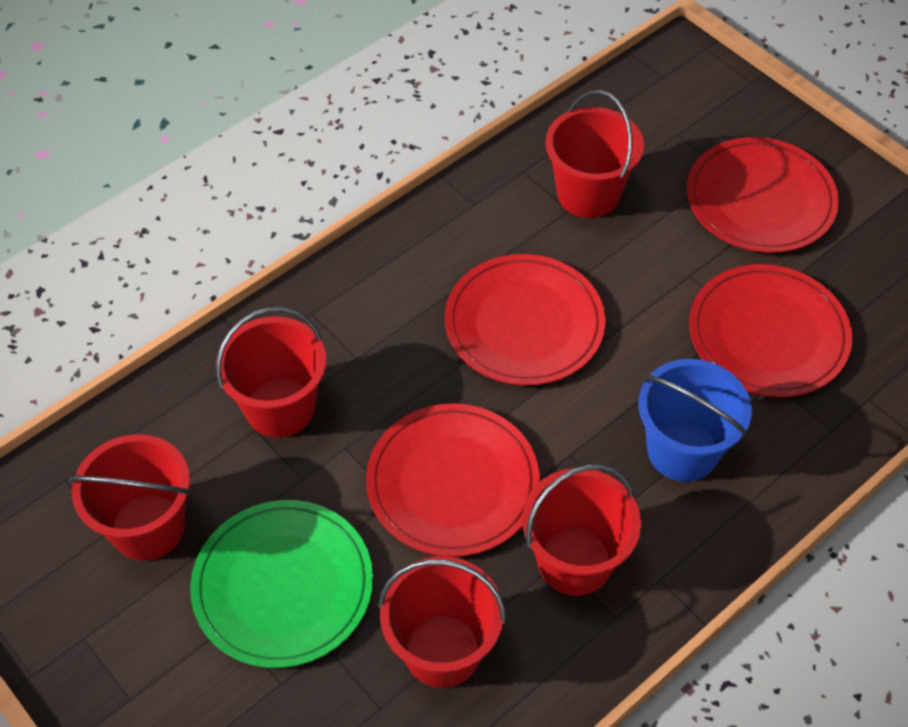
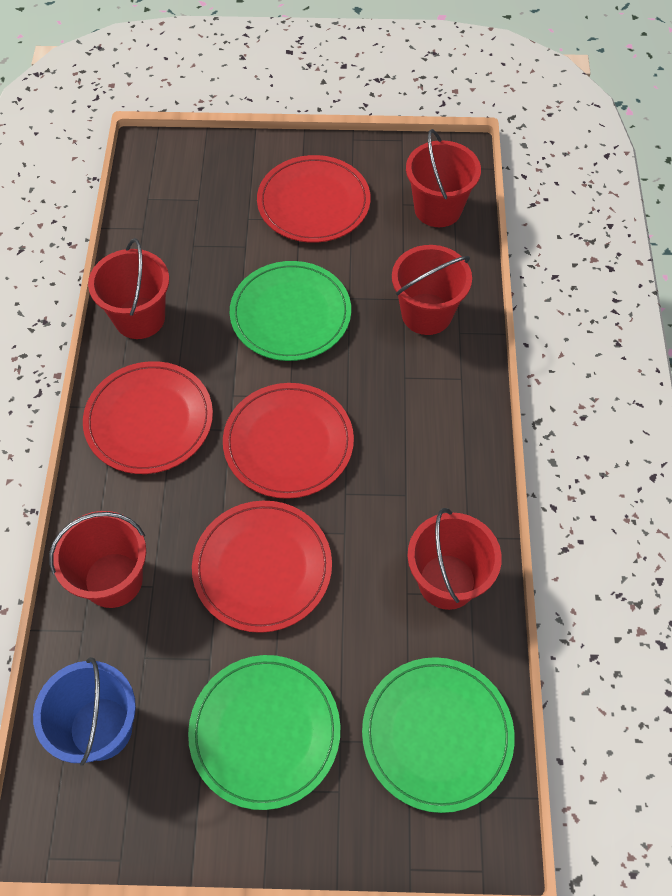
green plate: 1 -> 3

